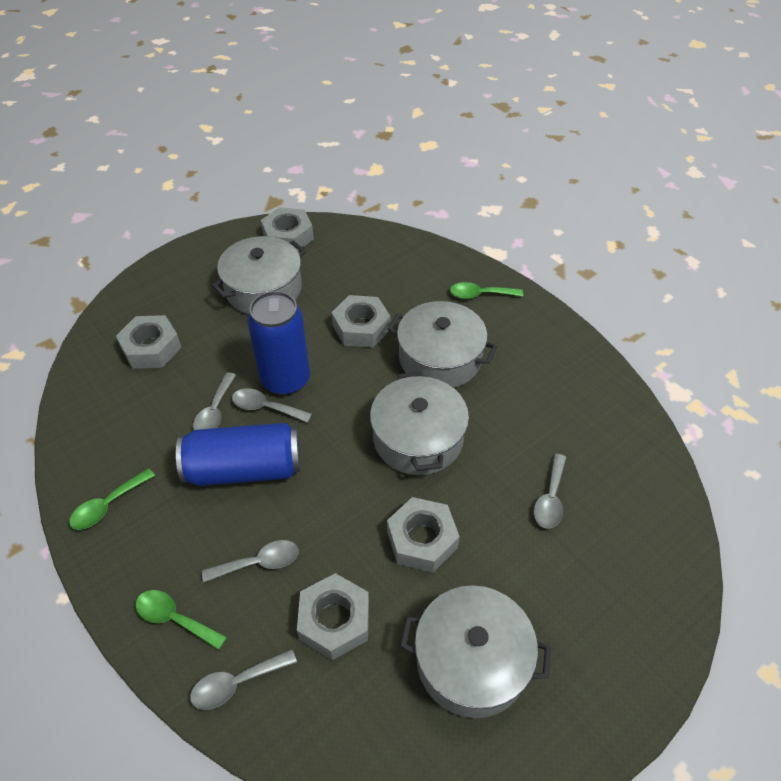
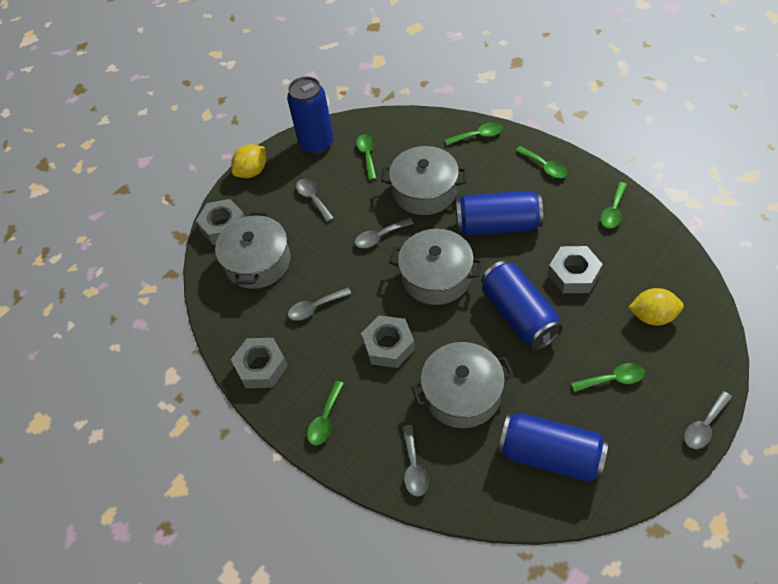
blue can: 2 -> 4
green spoon: 3 -> 6
grey nut: 5 -> 4
yellow lemon: 0 -> 2

